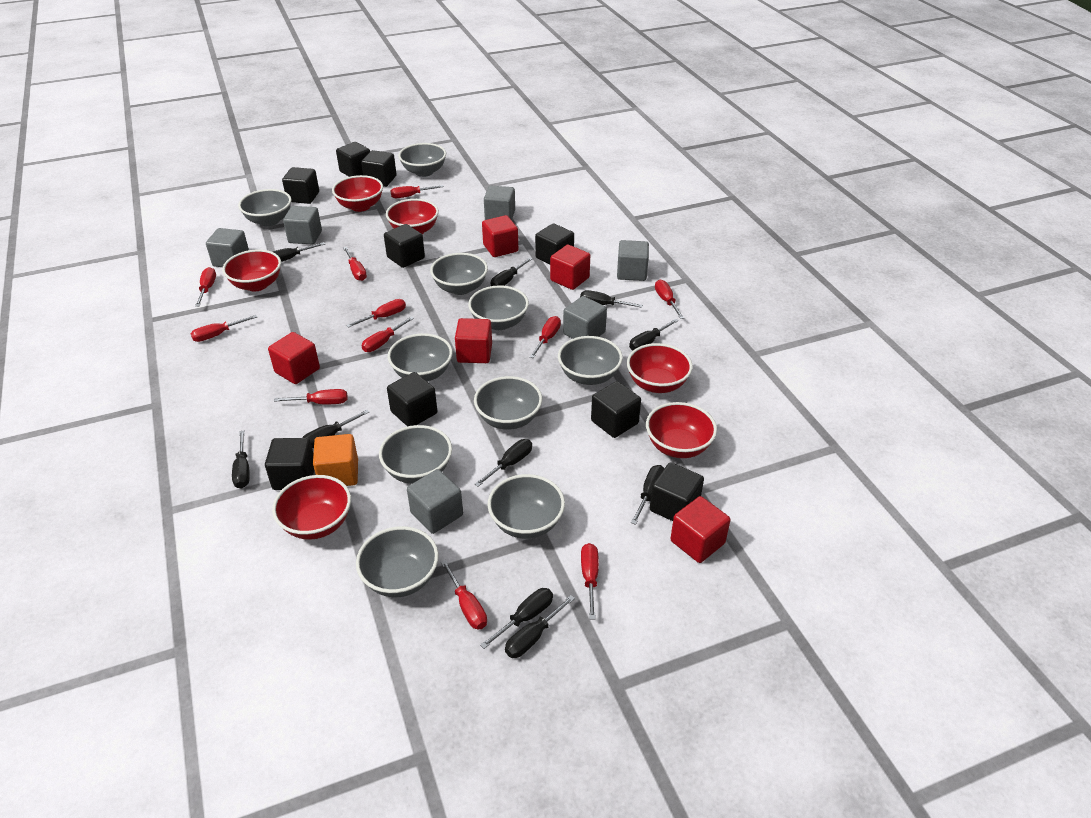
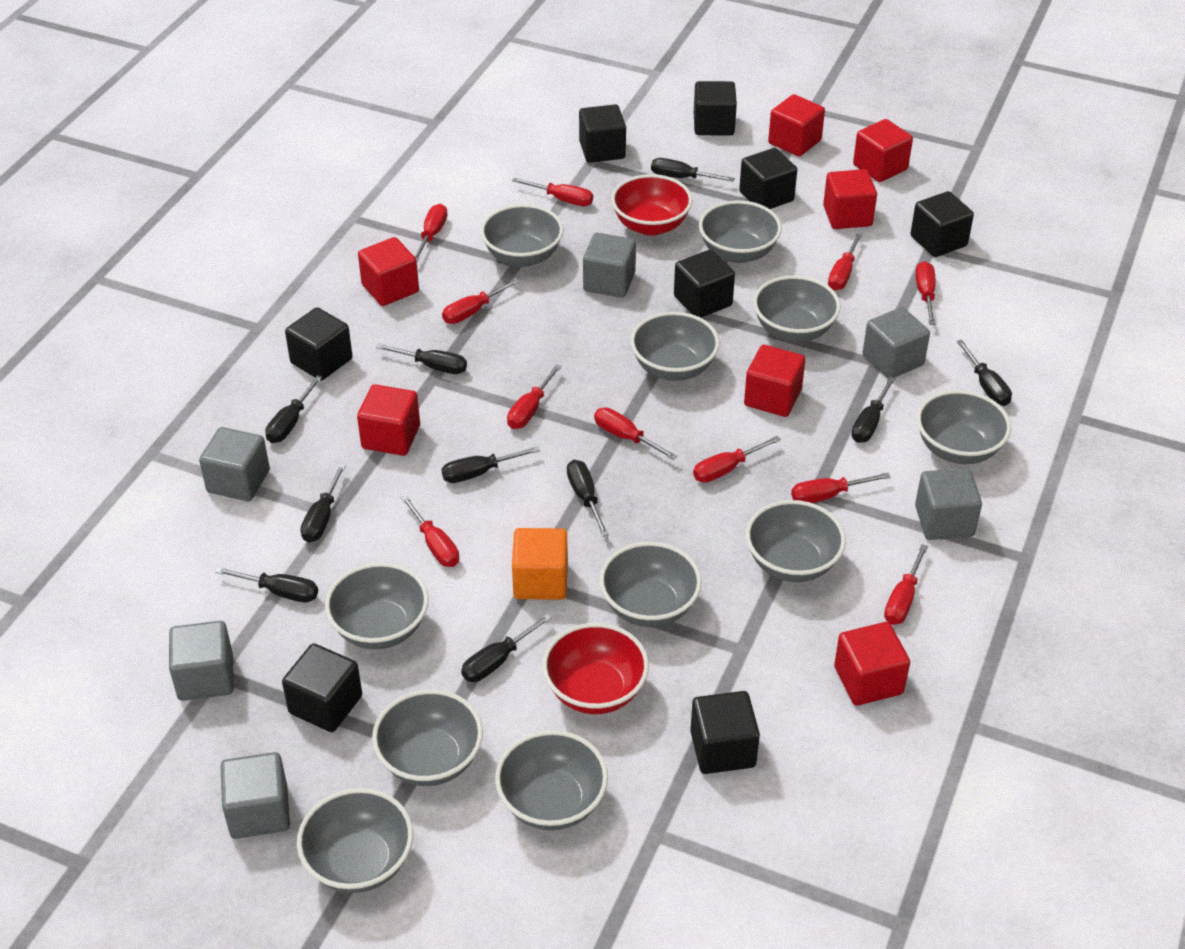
black cube: 9 -> 8
grey bowl: 10 -> 11
red bowl: 6 -> 2
red cube: 5 -> 7

